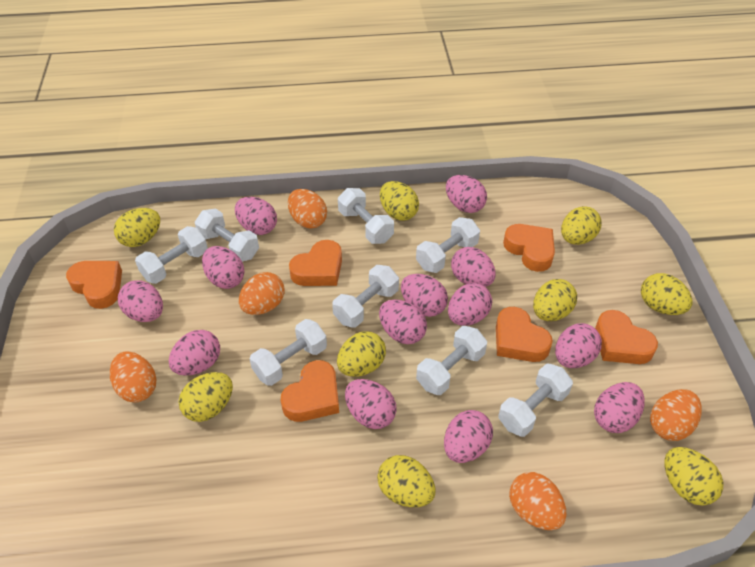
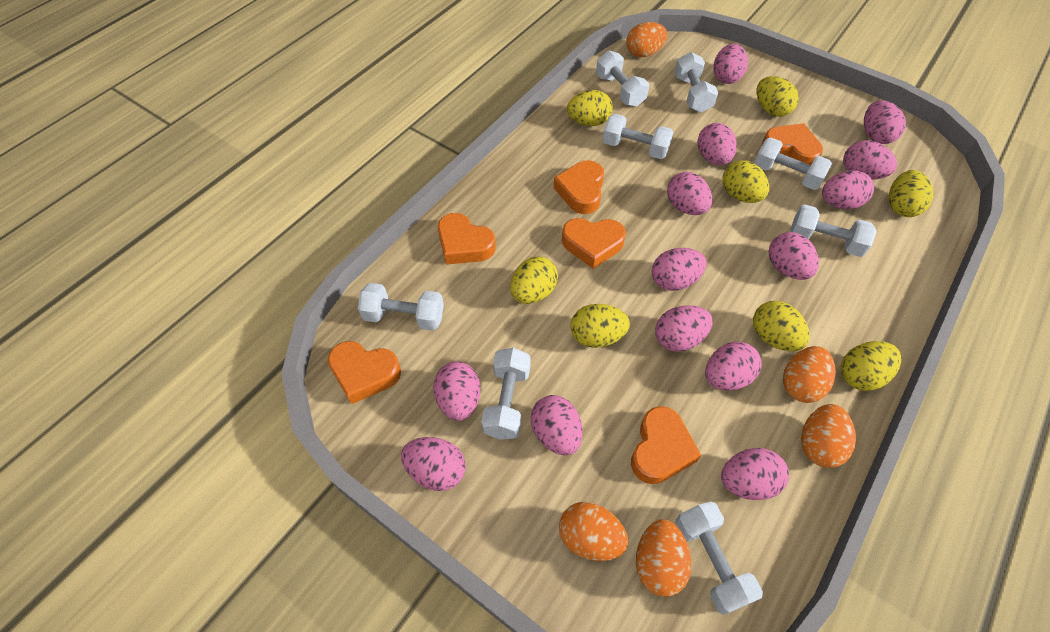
pink egg: 13 -> 14
yellow egg: 9 -> 8

